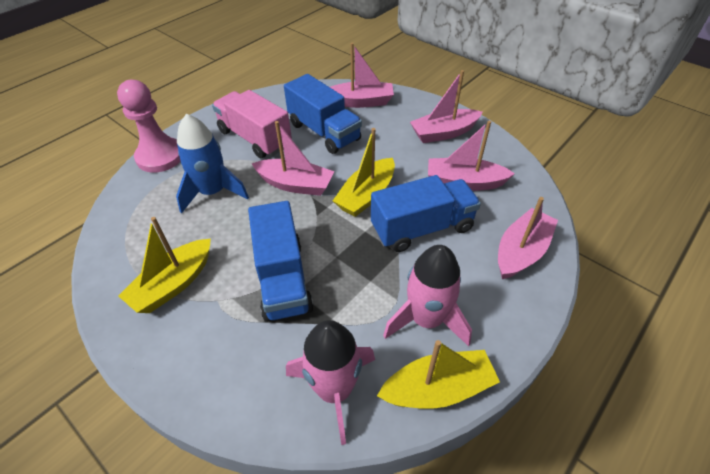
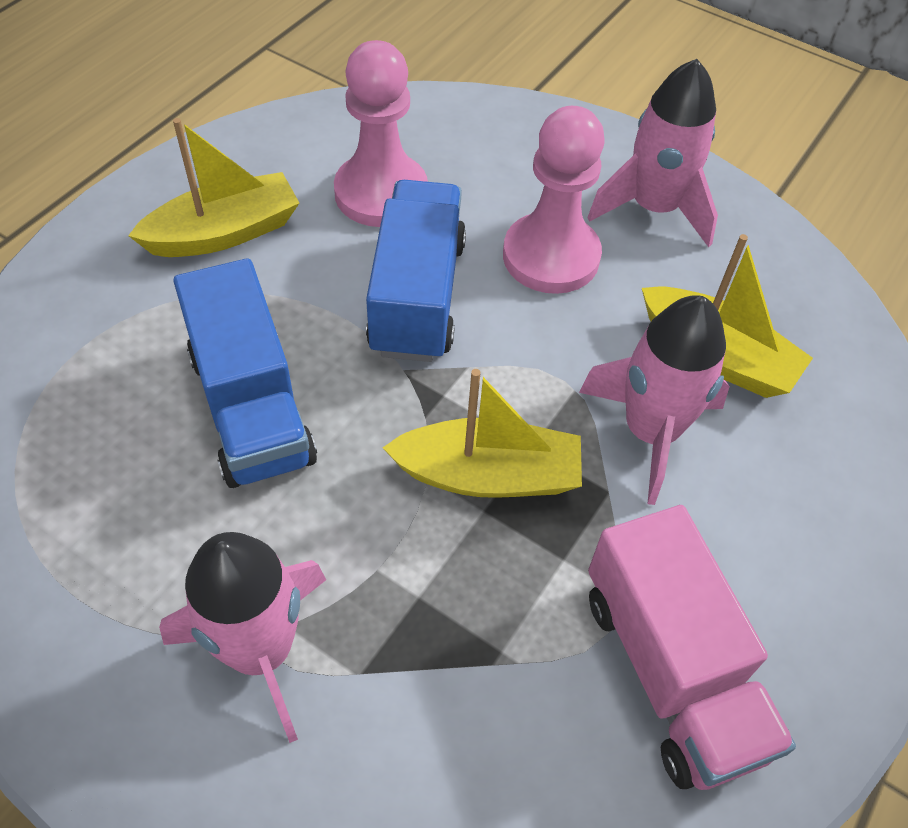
blue rocket: 1 -> 0
blue truck: 3 -> 2
pink boat: 5 -> 0
pink pawn: 1 -> 2
pink rocket: 2 -> 3

